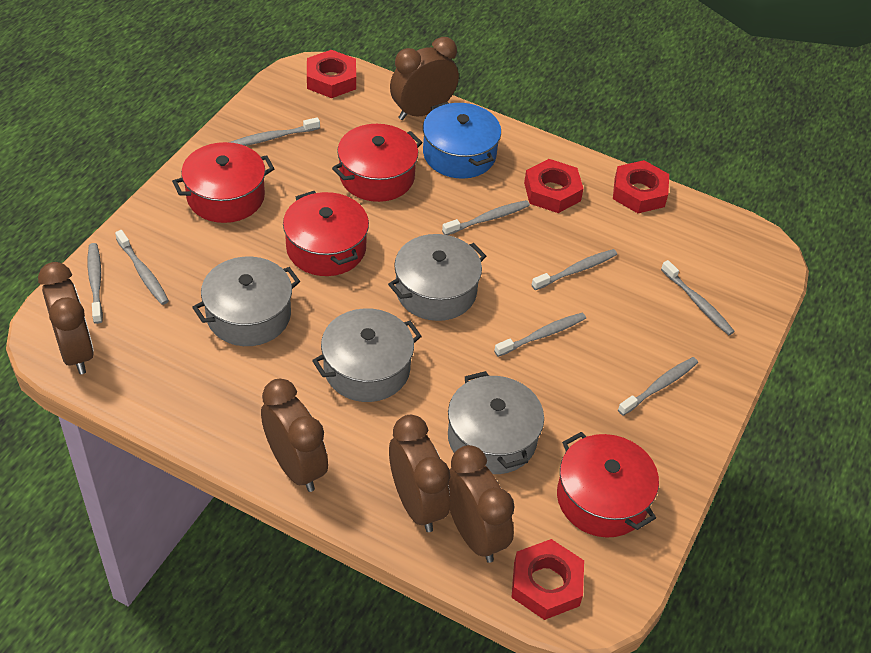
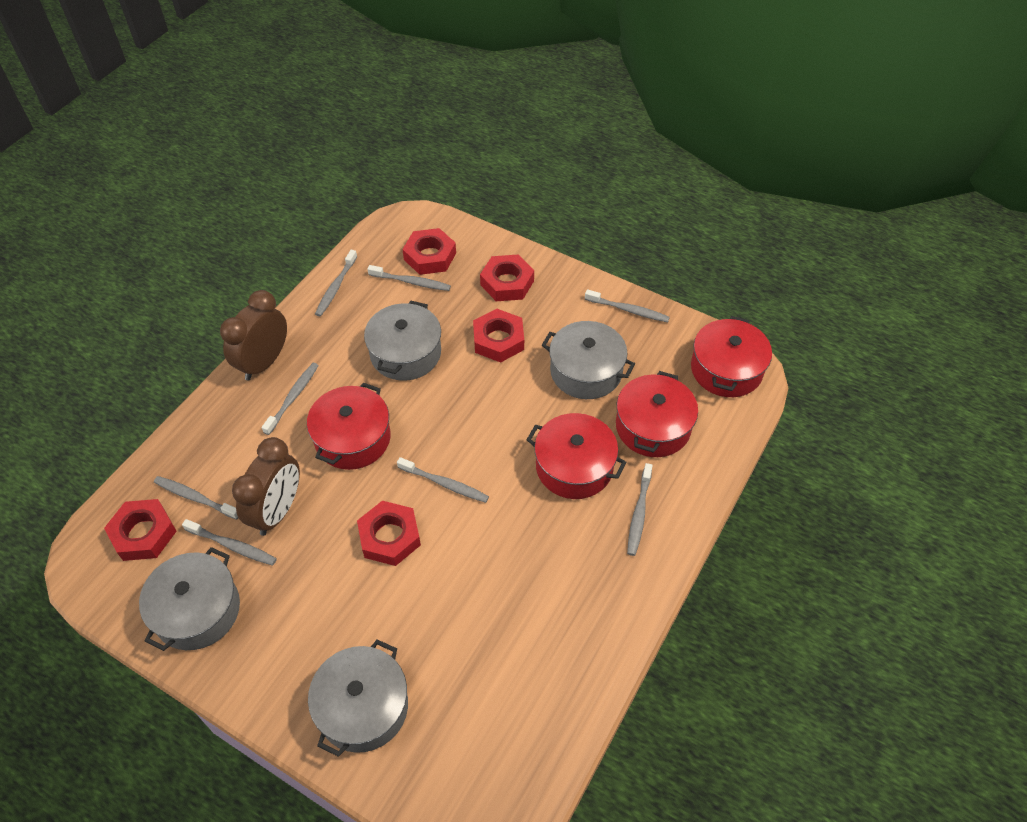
blue pot: 1 -> 0
brown clock: 5 -> 2
red nut: 4 -> 5

